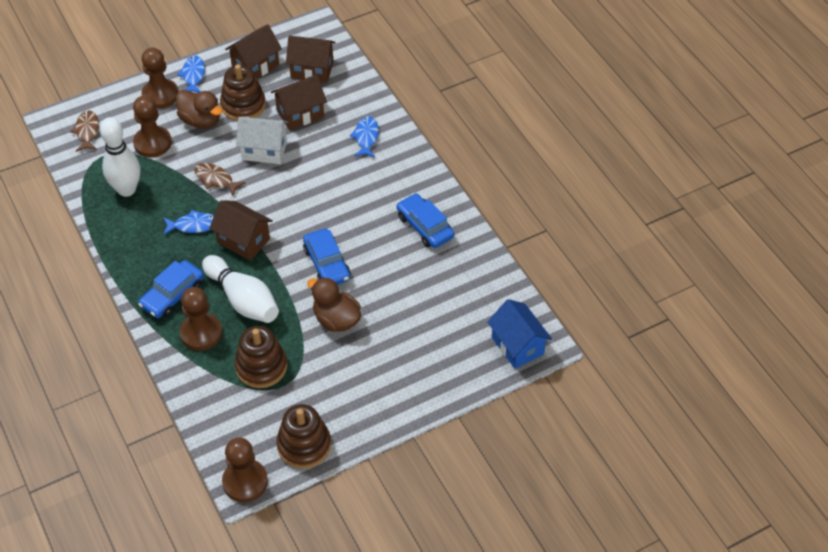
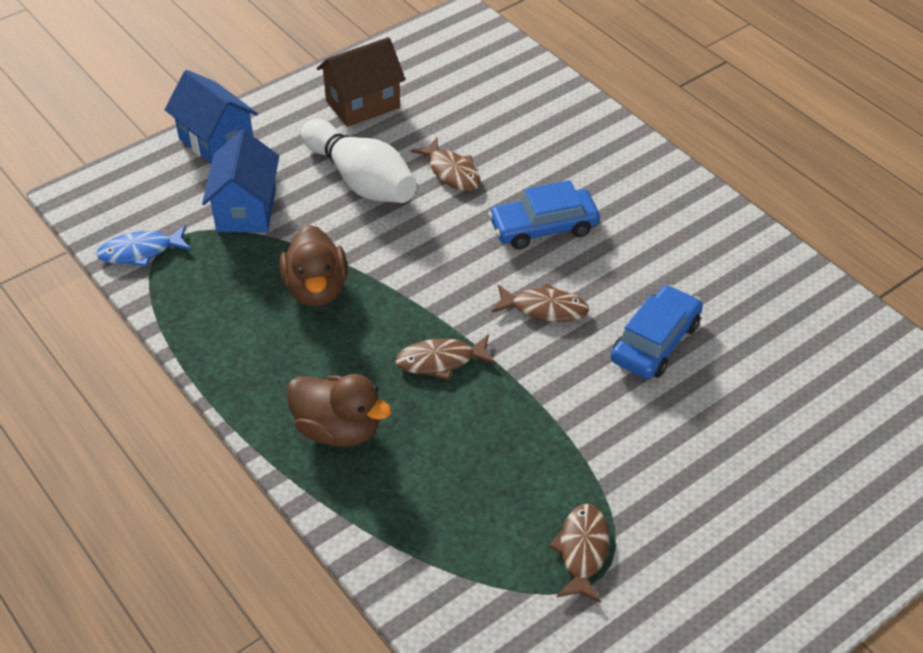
blue car: 3 -> 2
blue fish: 3 -> 1
blue house: 1 -> 2
brown fish: 2 -> 4
brown house: 4 -> 1
brown pawn: 4 -> 0
brown stacking toy: 3 -> 0
white bowling pin: 2 -> 1
white house: 1 -> 0

